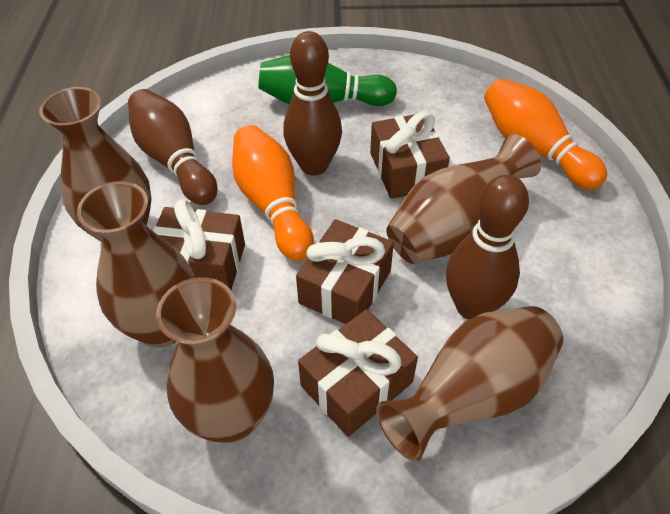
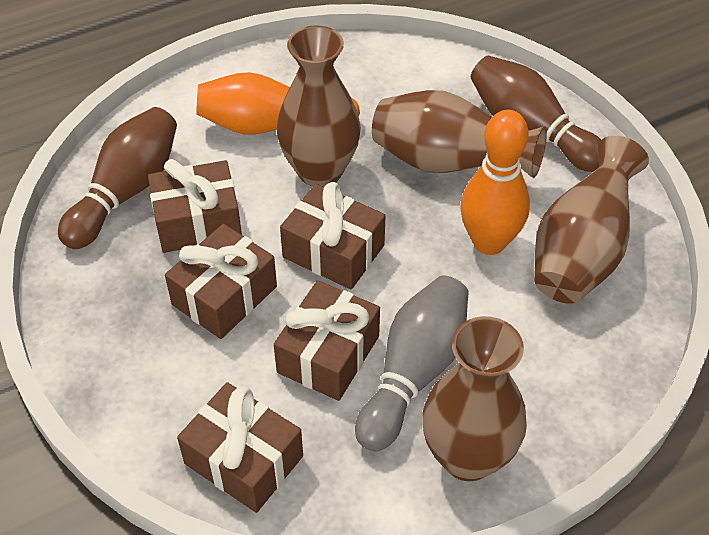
brown bowling pin: 3 -> 2
brown gift: 4 -> 5
brown vase: 5 -> 4
green bowling pin: 1 -> 0
grey bowling pin: 0 -> 1

